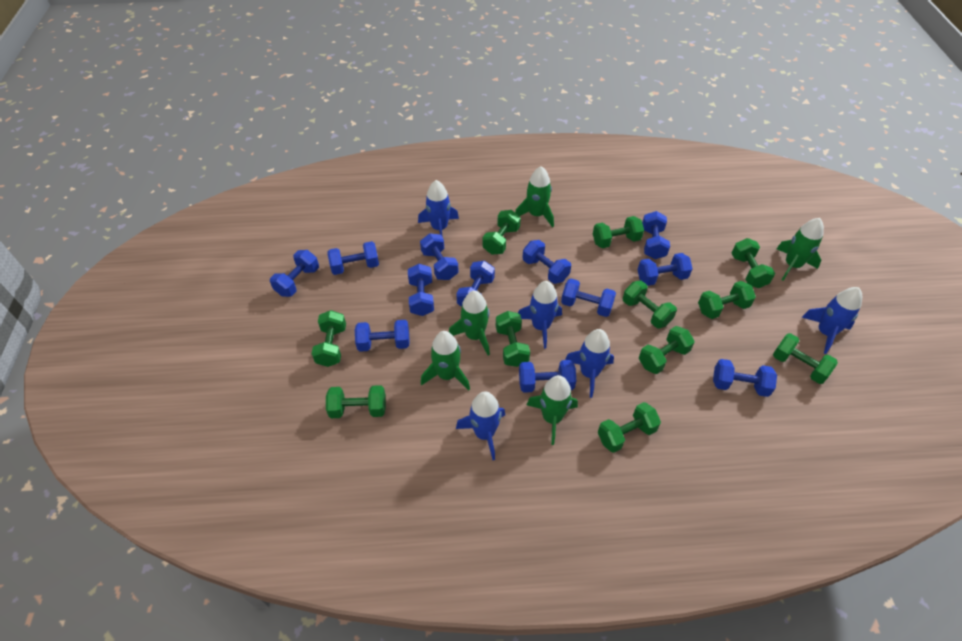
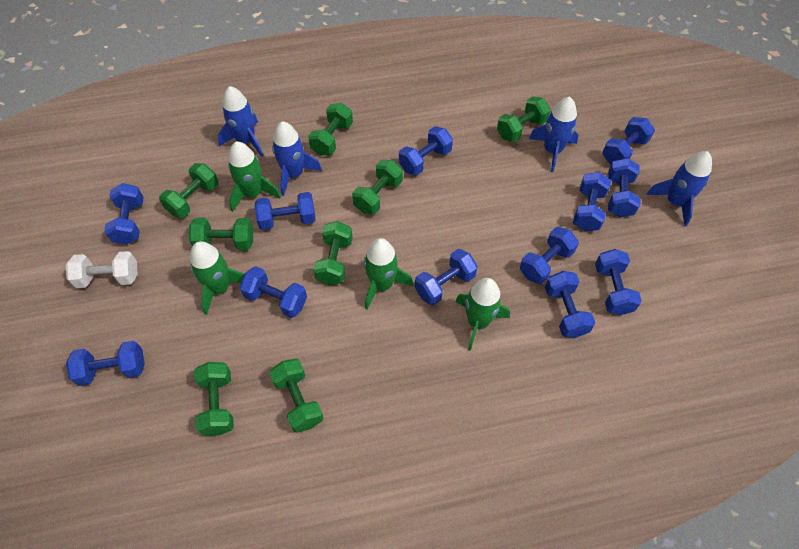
blue rocket: 5 -> 4
green dumbbell: 11 -> 8
green rocket: 5 -> 4
white dumbbell: 0 -> 1

